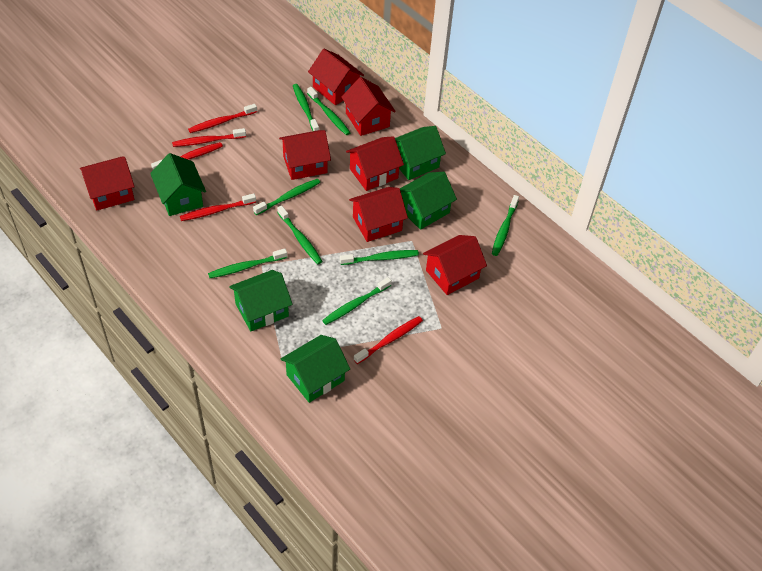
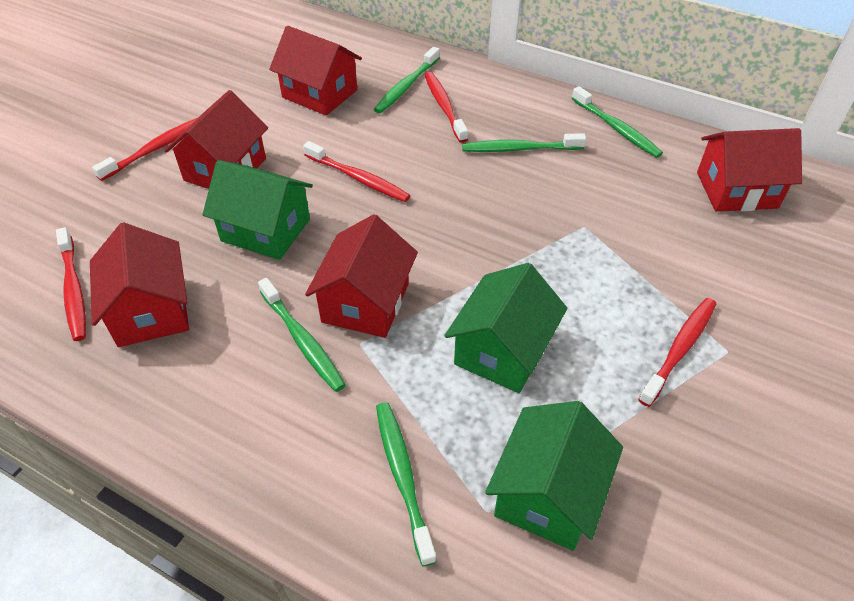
green house: 5 -> 3
green toothbrush: 8 -> 5
red house: 7 -> 5

